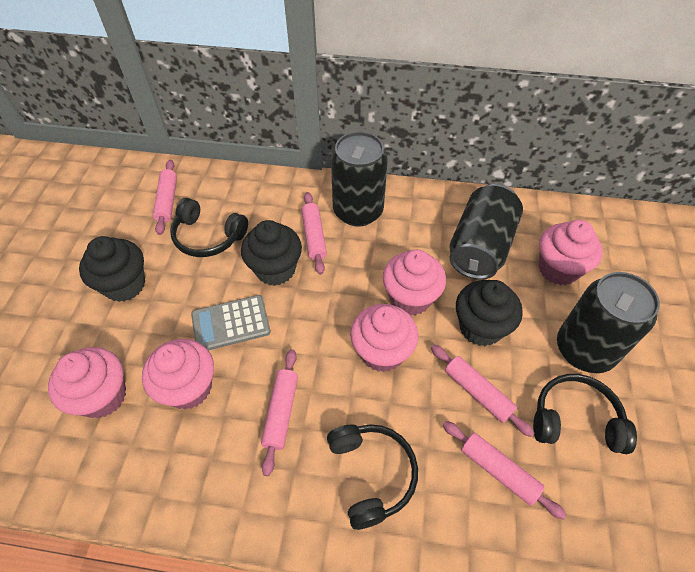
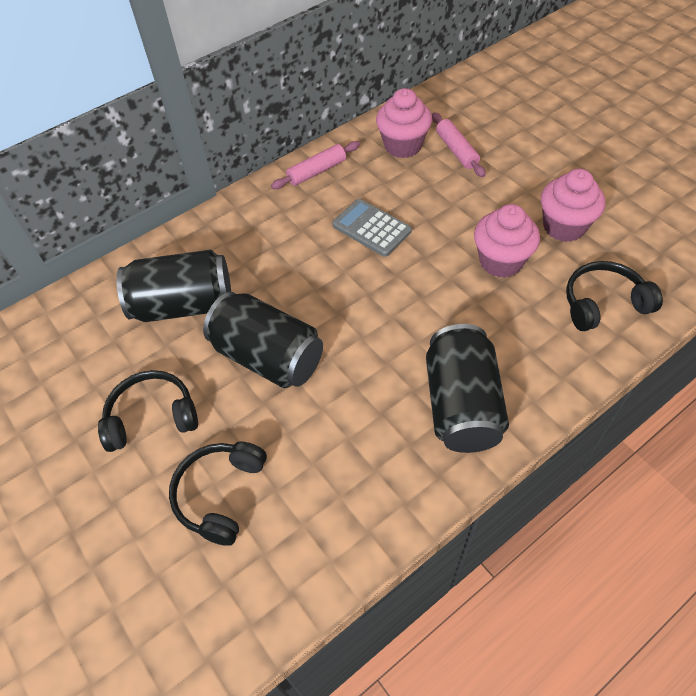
black cupcake: 3 -> 0
pink cupcake: 5 -> 3
pink rolling pin: 5 -> 2

